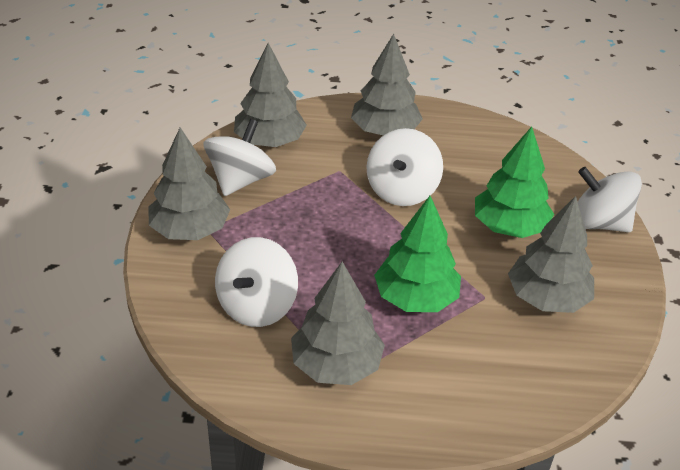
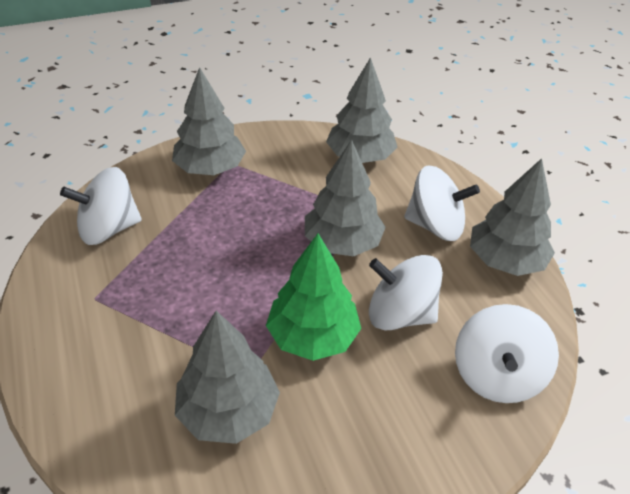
green tree: 2 -> 1

